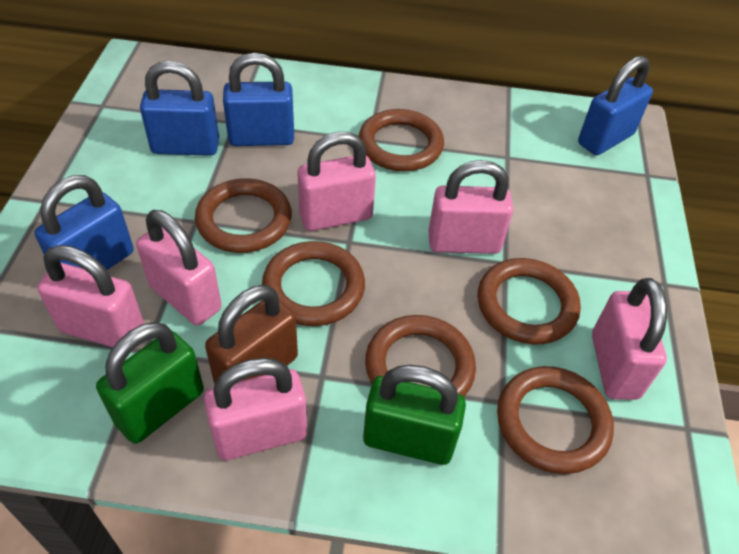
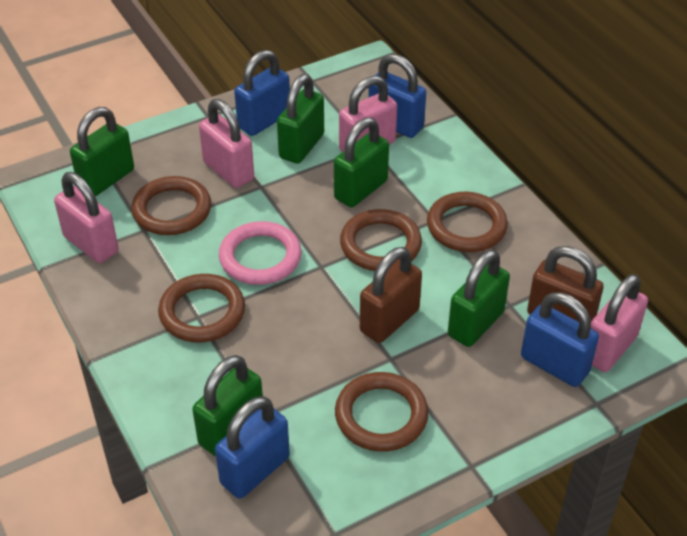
brown padlock: 1 -> 2
brown ring: 6 -> 5
green padlock: 2 -> 5
pink padlock: 6 -> 4
pink ring: 0 -> 1

